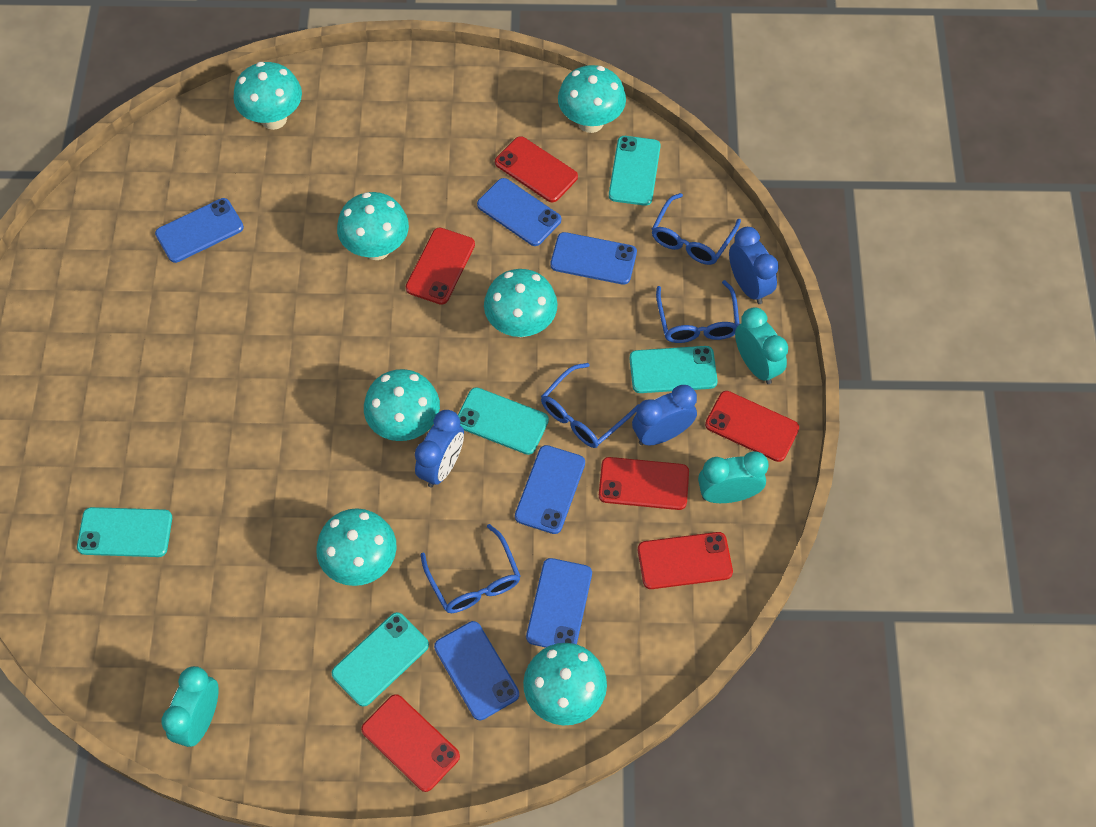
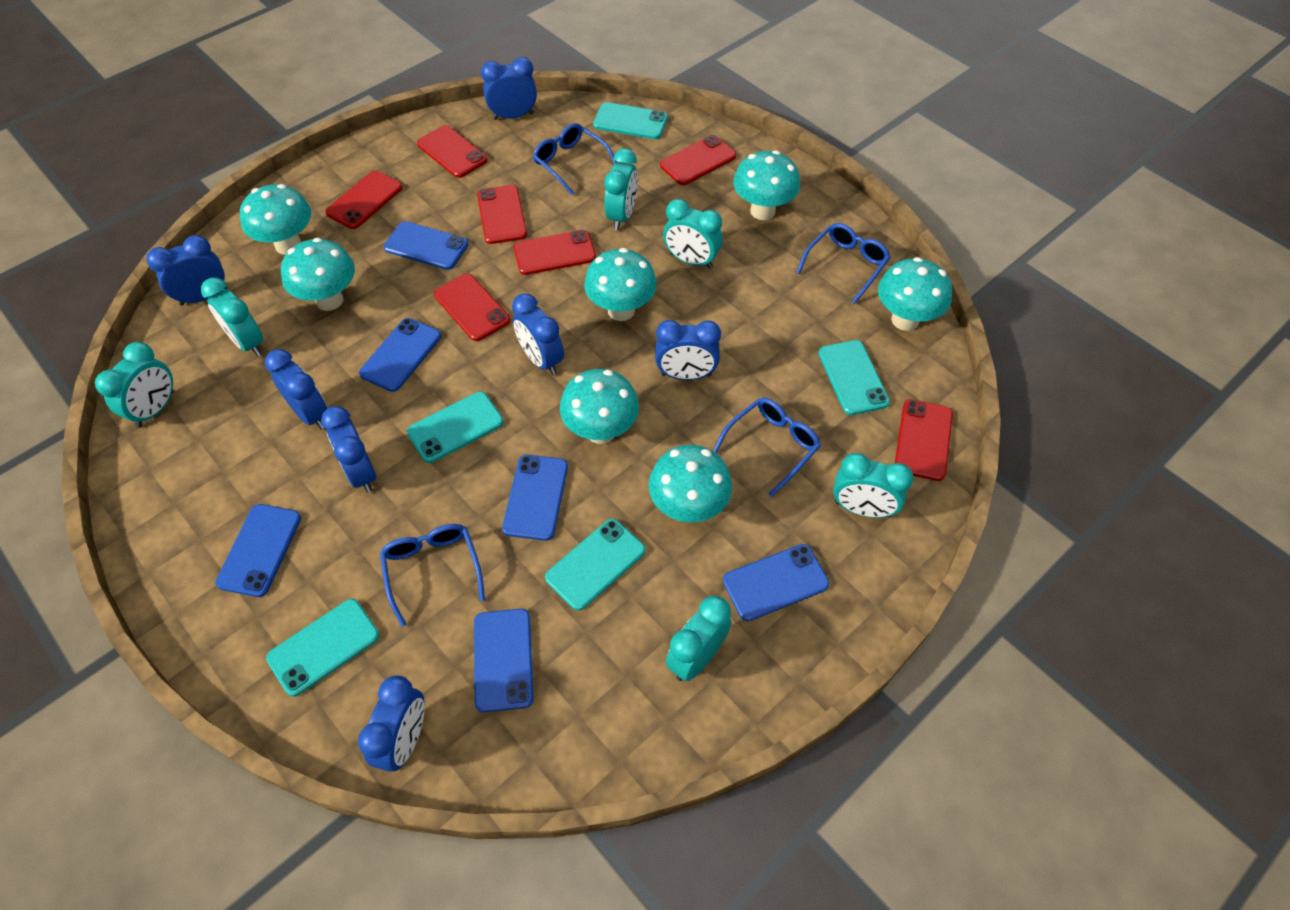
blue clock: 3 -> 7
red phone: 6 -> 7
turquoise clock: 3 -> 6

